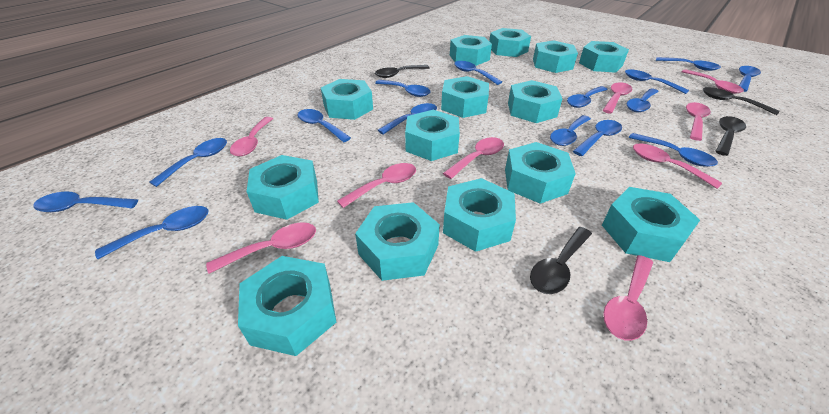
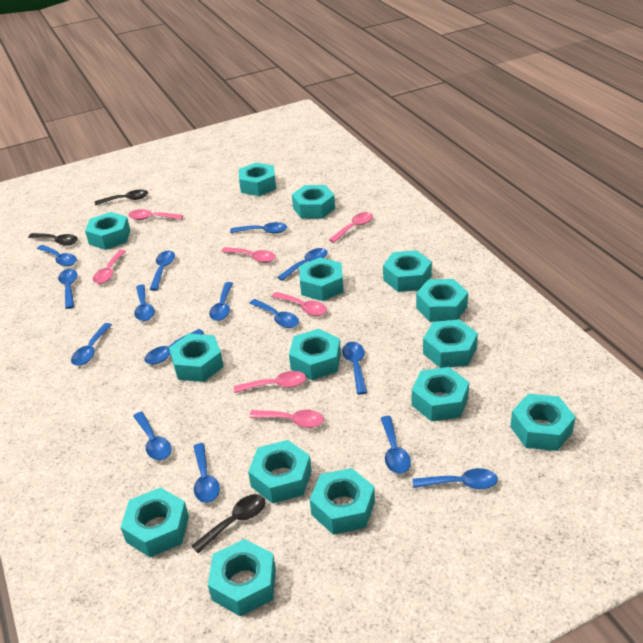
black spoon: 4 -> 3
pink spoon: 9 -> 7
turquoise nut: 14 -> 15

